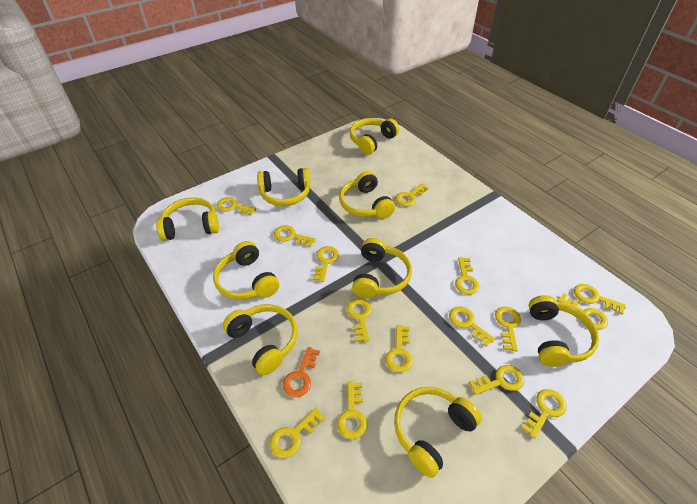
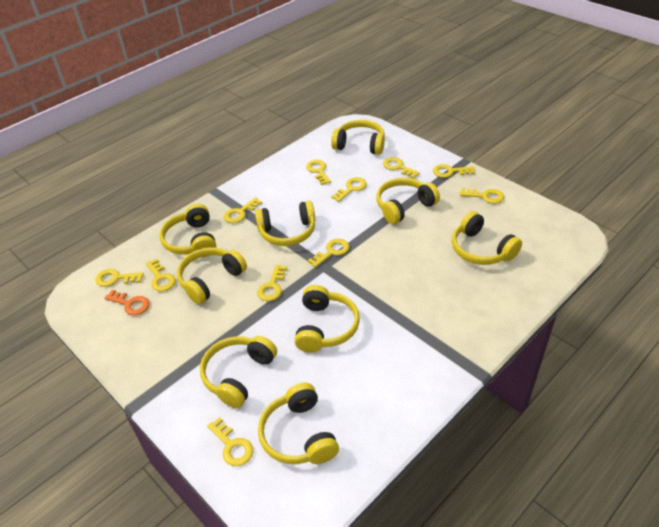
yellow key: 15 -> 11

